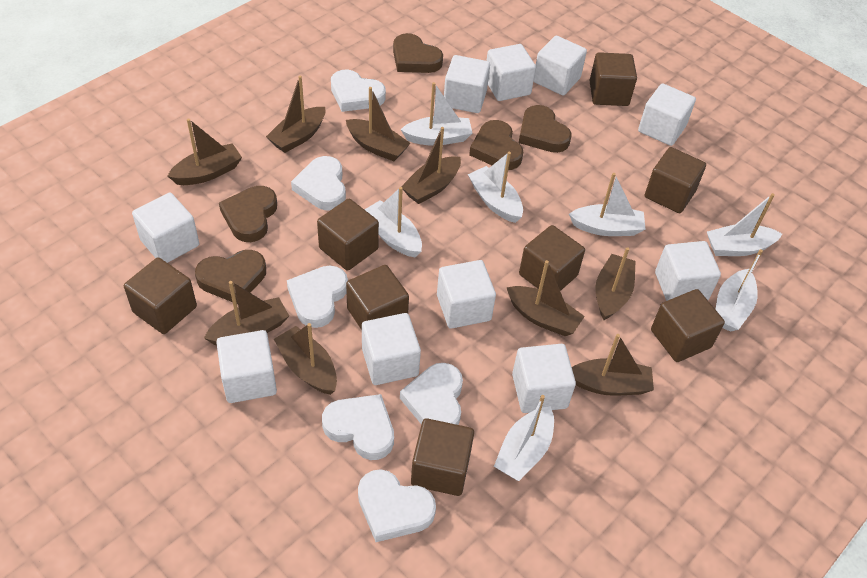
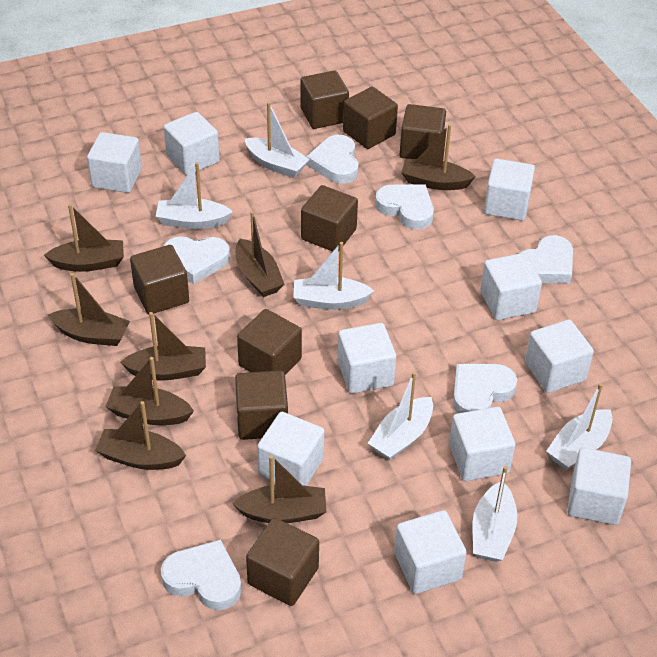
brown boat: 9 -> 8
brown heart: 5 -> 0
white boat: 7 -> 6

